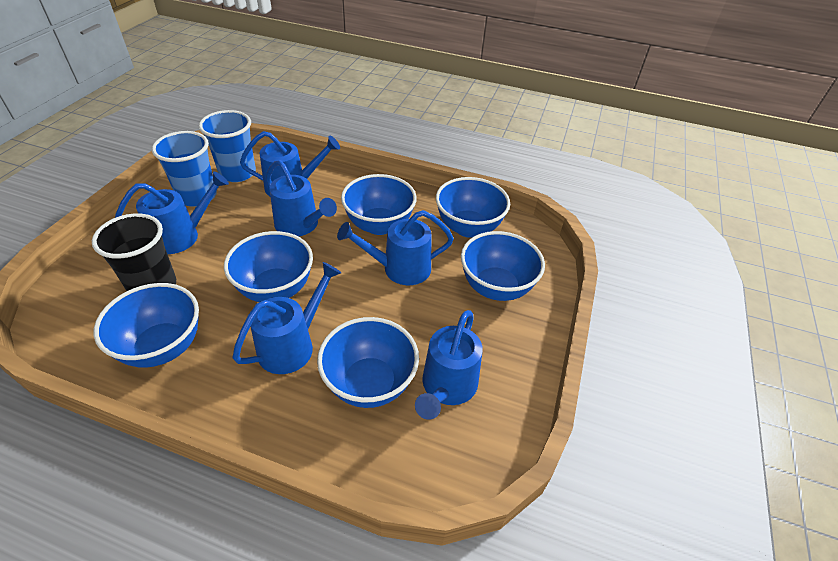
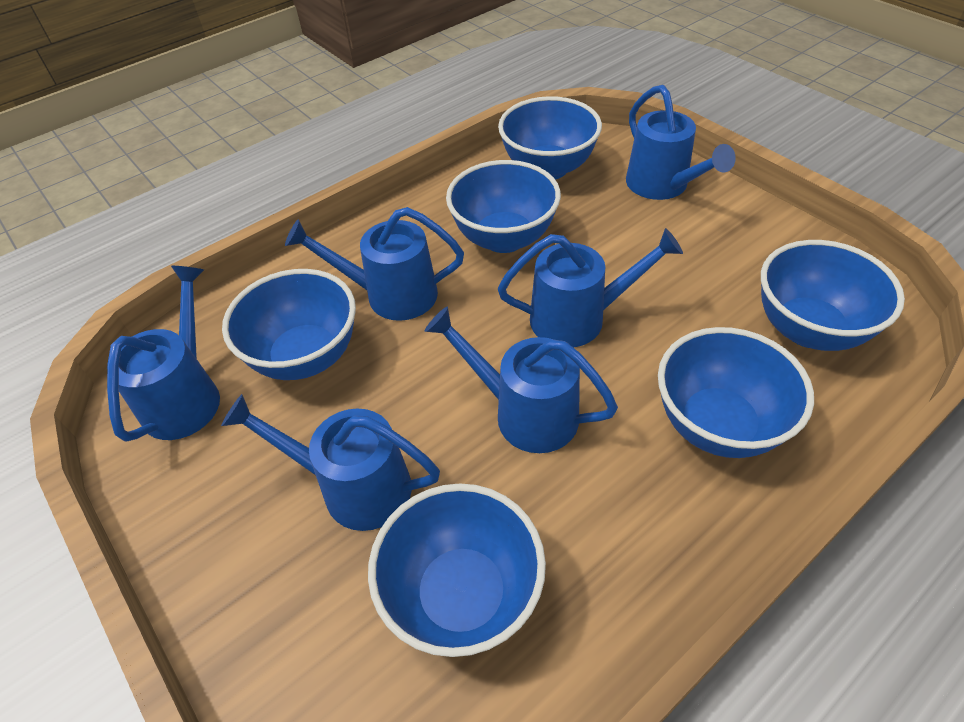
black cup: 1 -> 0
blue cup: 2 -> 0

